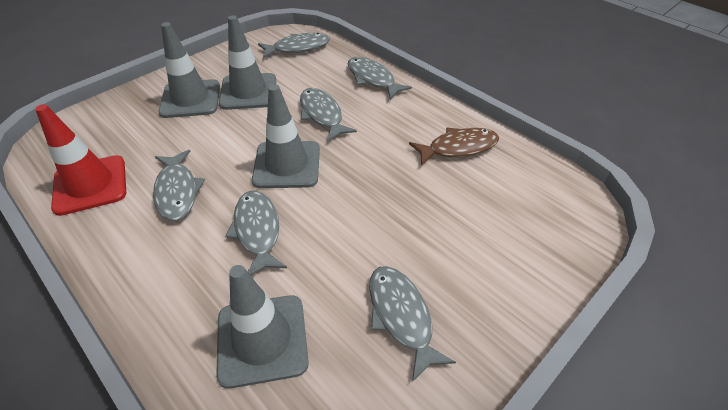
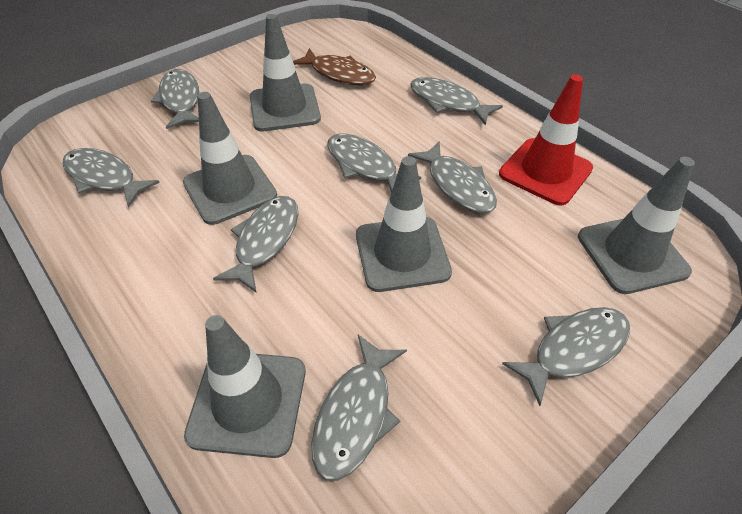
grey fish: 6 -> 8
grey traffic cone: 4 -> 5

